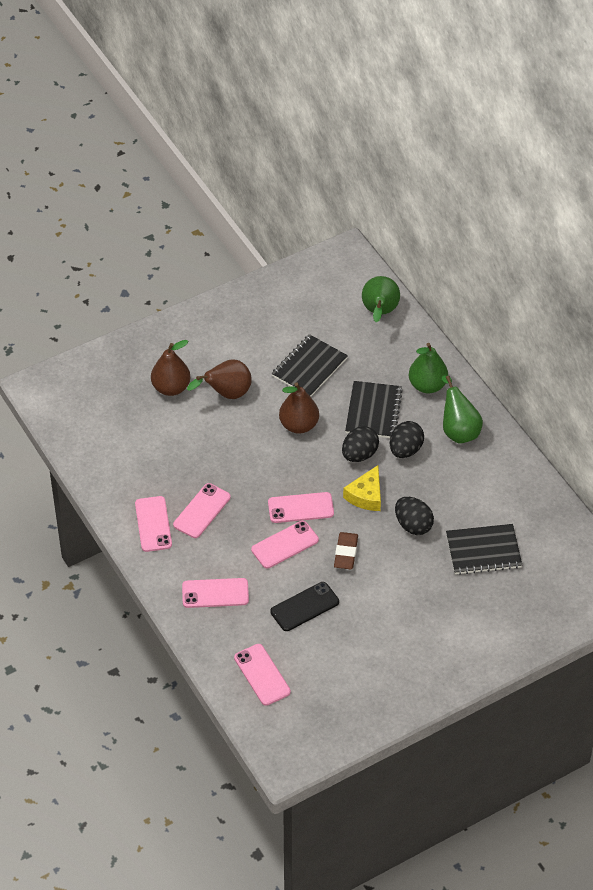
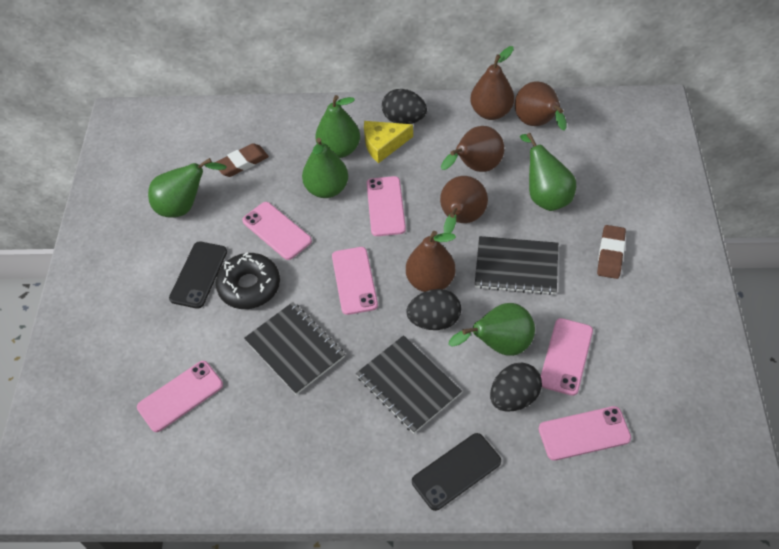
black donut: 0 -> 1
black phone: 1 -> 2
brown eraser: 1 -> 2
brown pear: 3 -> 5
green pear: 3 -> 5

